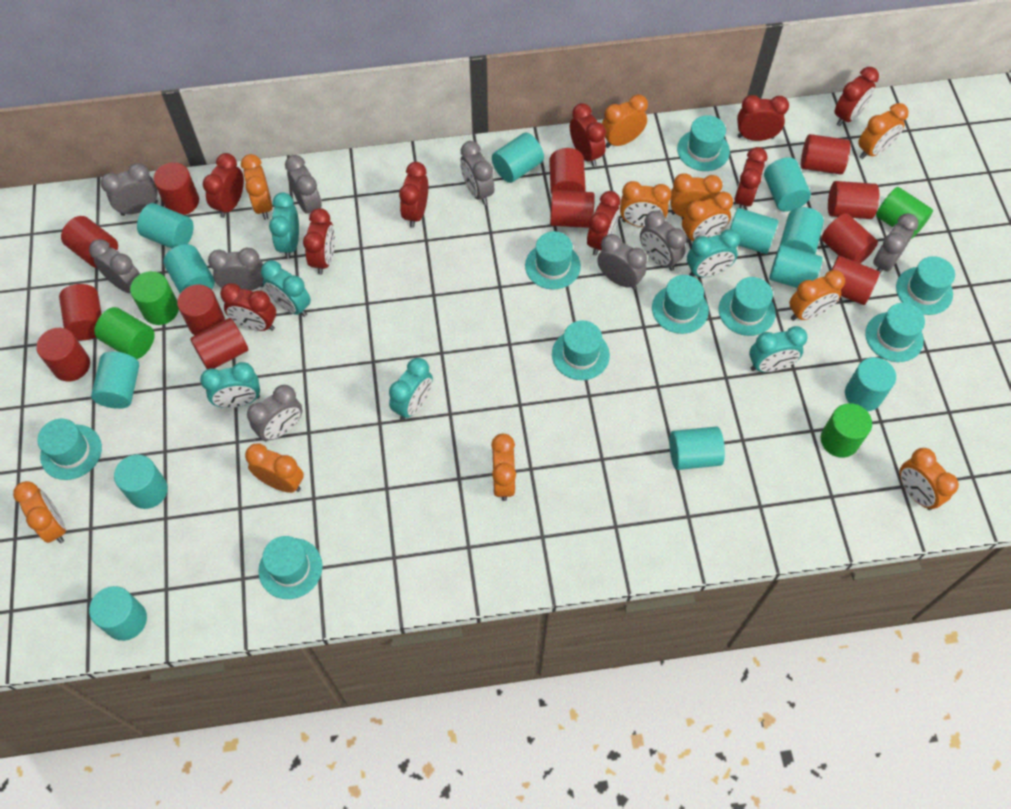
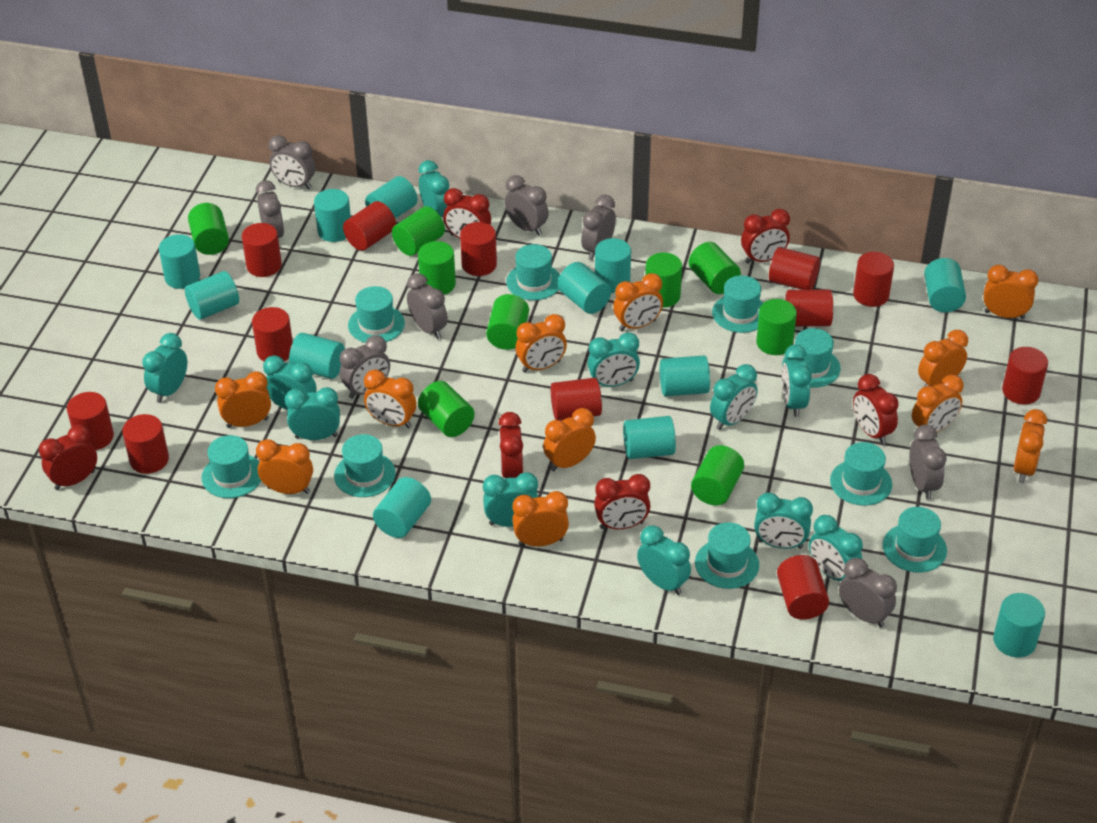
green cylinder: 4 -> 9
grey clock: 9 -> 8
red clock: 9 -> 6
turquoise clock: 6 -> 11

